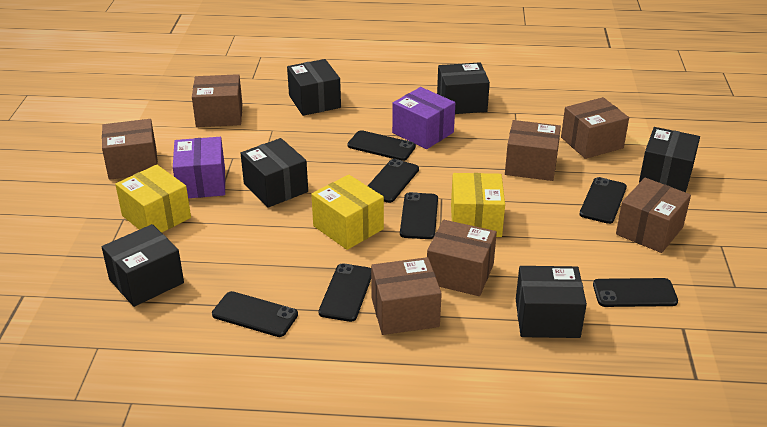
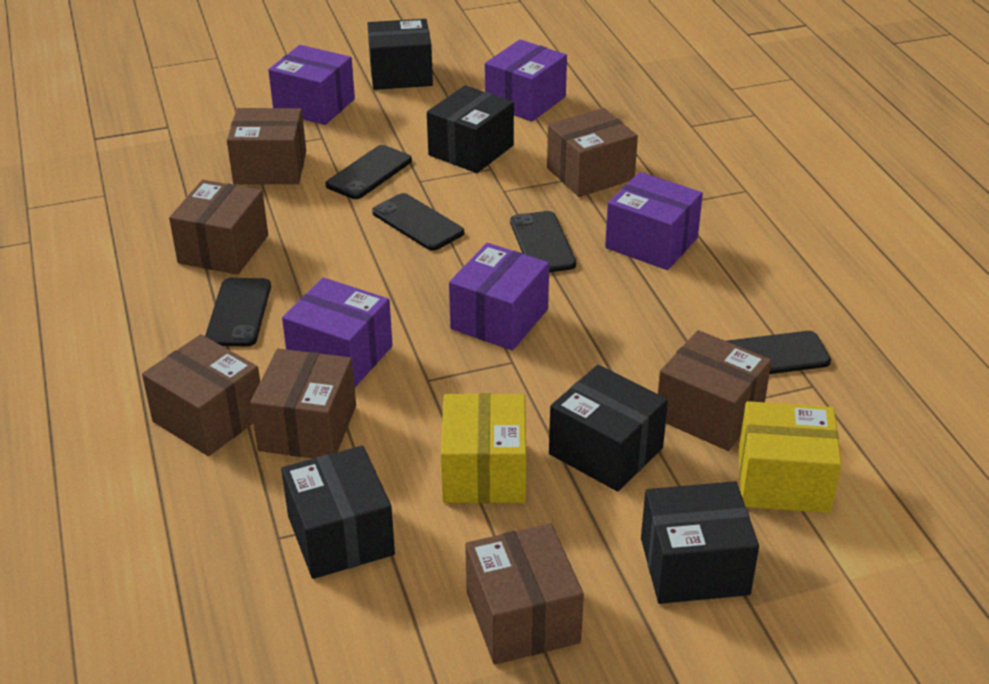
black box: 6 -> 5
black phone: 7 -> 5
purple box: 2 -> 5
yellow box: 3 -> 2

